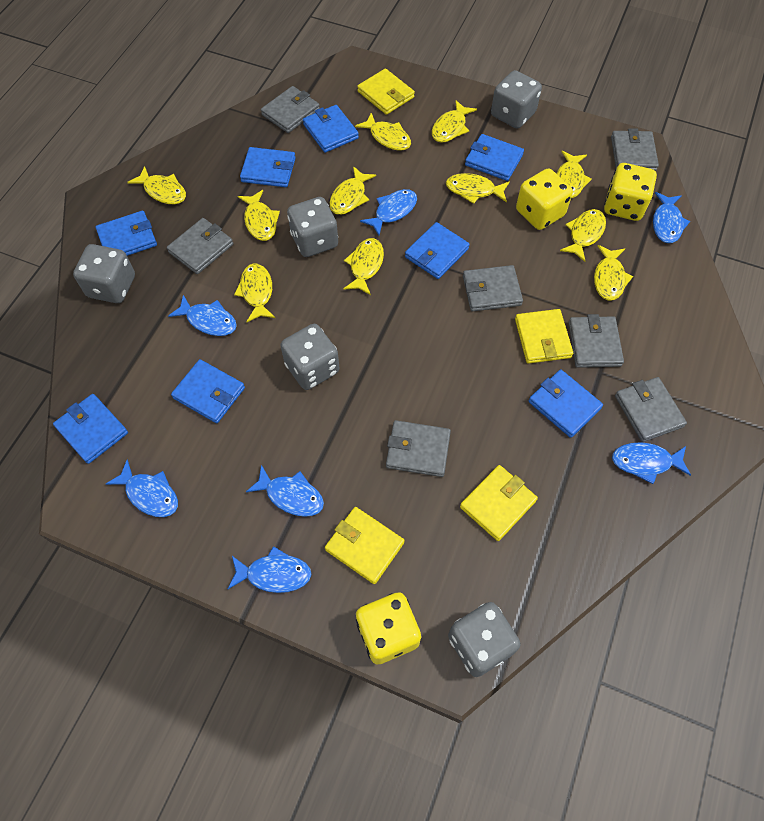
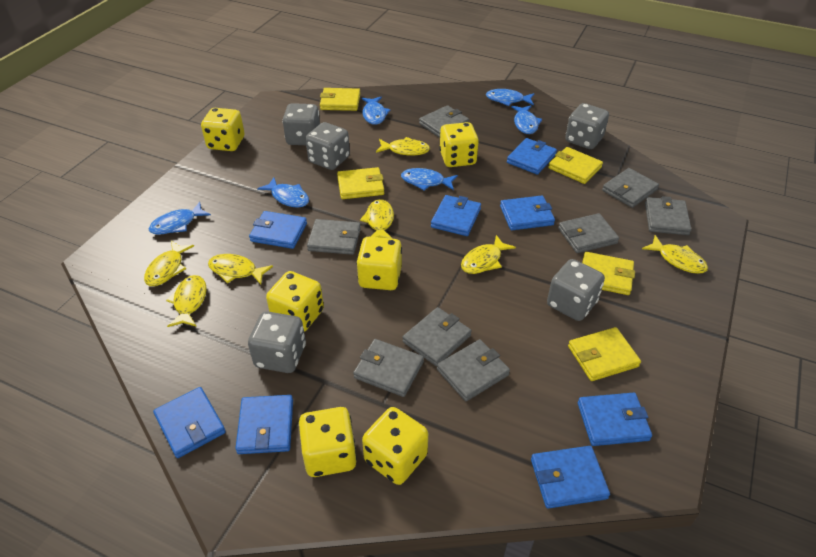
blue fish: 7 -> 6
grey wallet: 7 -> 8
yellow dice: 3 -> 6
yellow fish: 11 -> 7
yellow wallet: 4 -> 5

